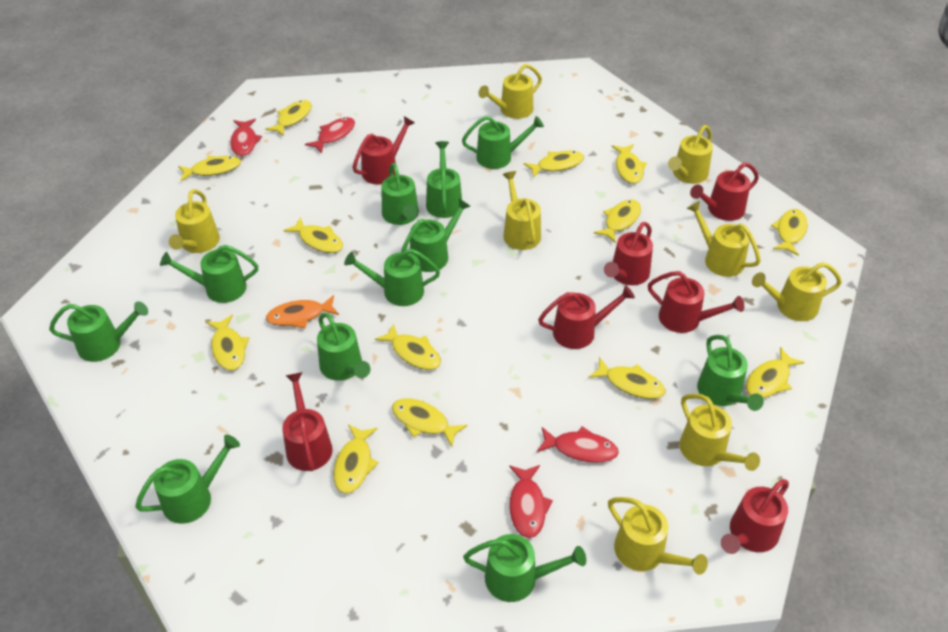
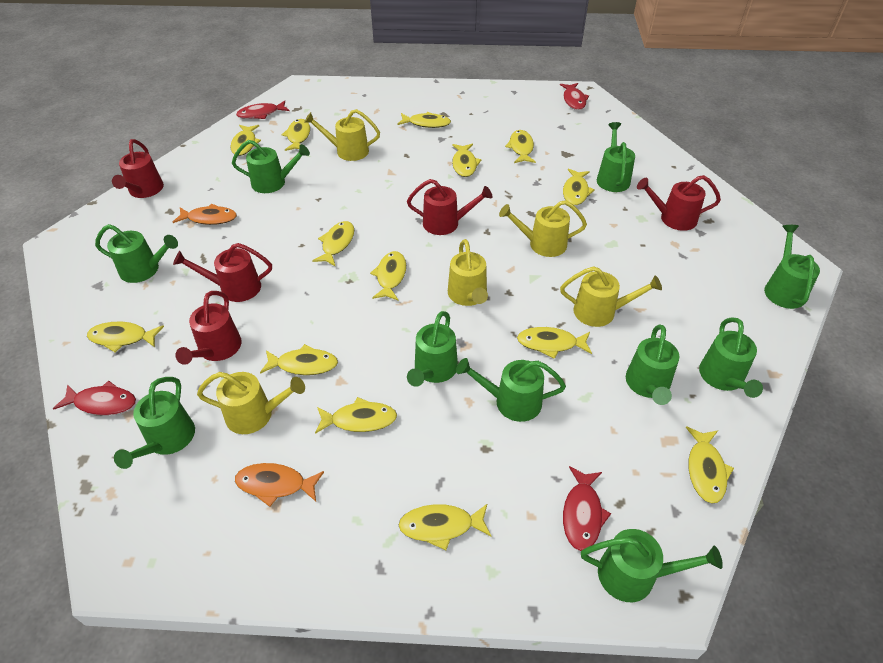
green watering can: 11 -> 10
orange fish: 1 -> 2
red watering can: 7 -> 5
yellow fish: 13 -> 14
yellow watering can: 8 -> 5

